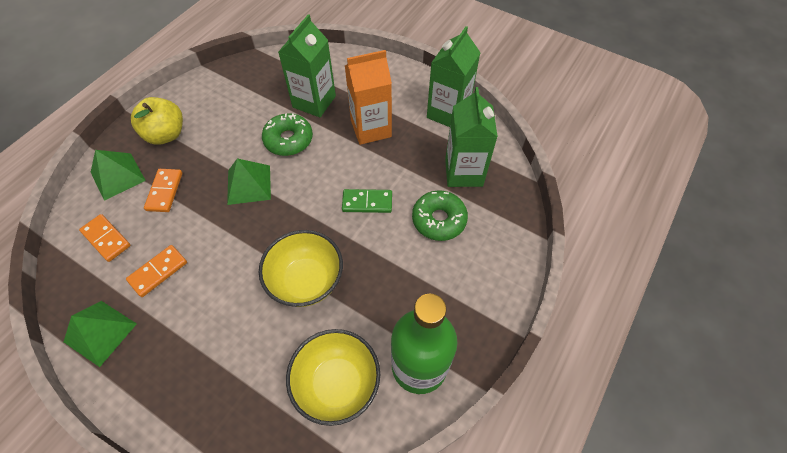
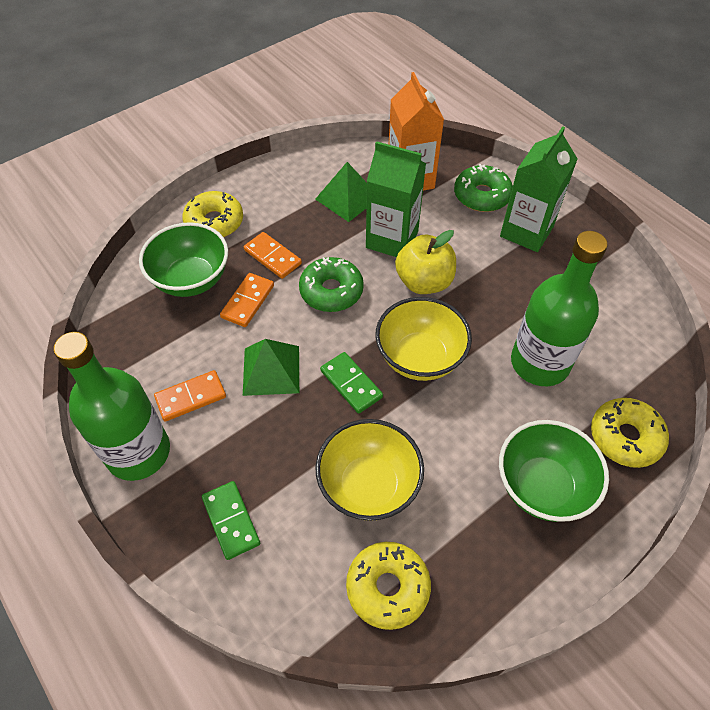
green bottle: 1 -> 2
green bowl: 0 -> 2
green carton: 3 -> 2
green domino: 1 -> 2
green pyramid: 3 -> 2
yellow donut: 0 -> 3

